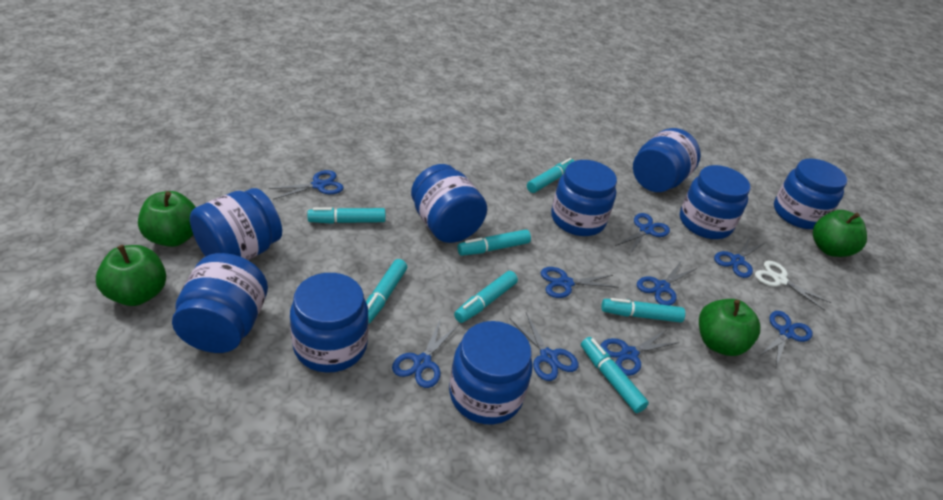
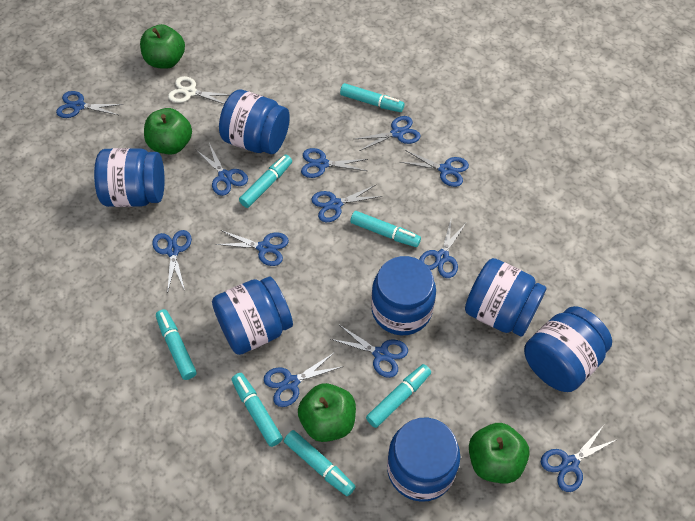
blue jar: 9 -> 7
blue scissors: 9 -> 12

